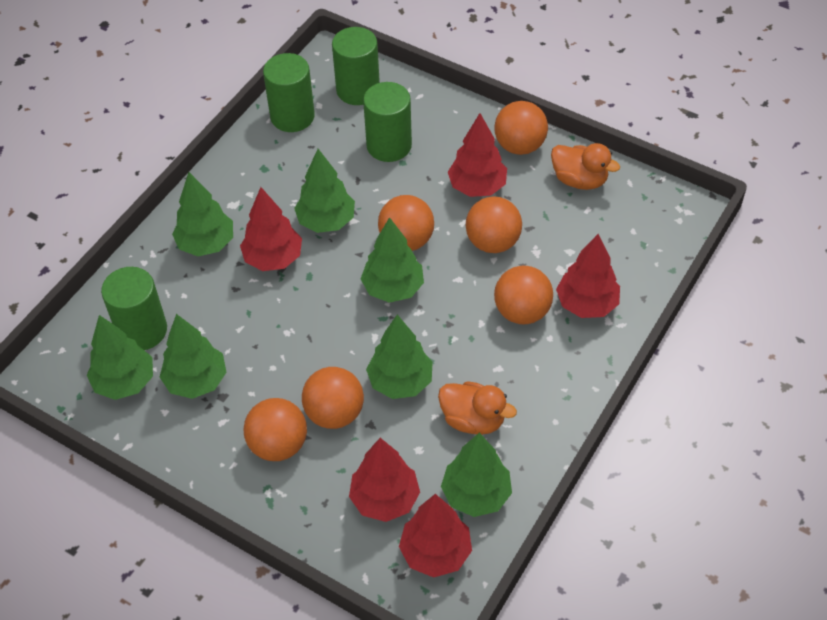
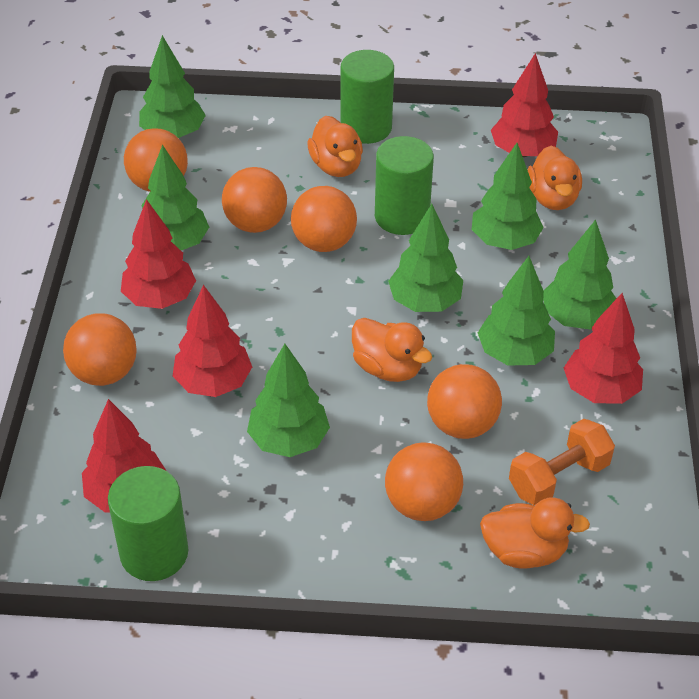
green cylinder: 4 -> 3
orange duck: 2 -> 4
orange dumbbell: 0 -> 1

